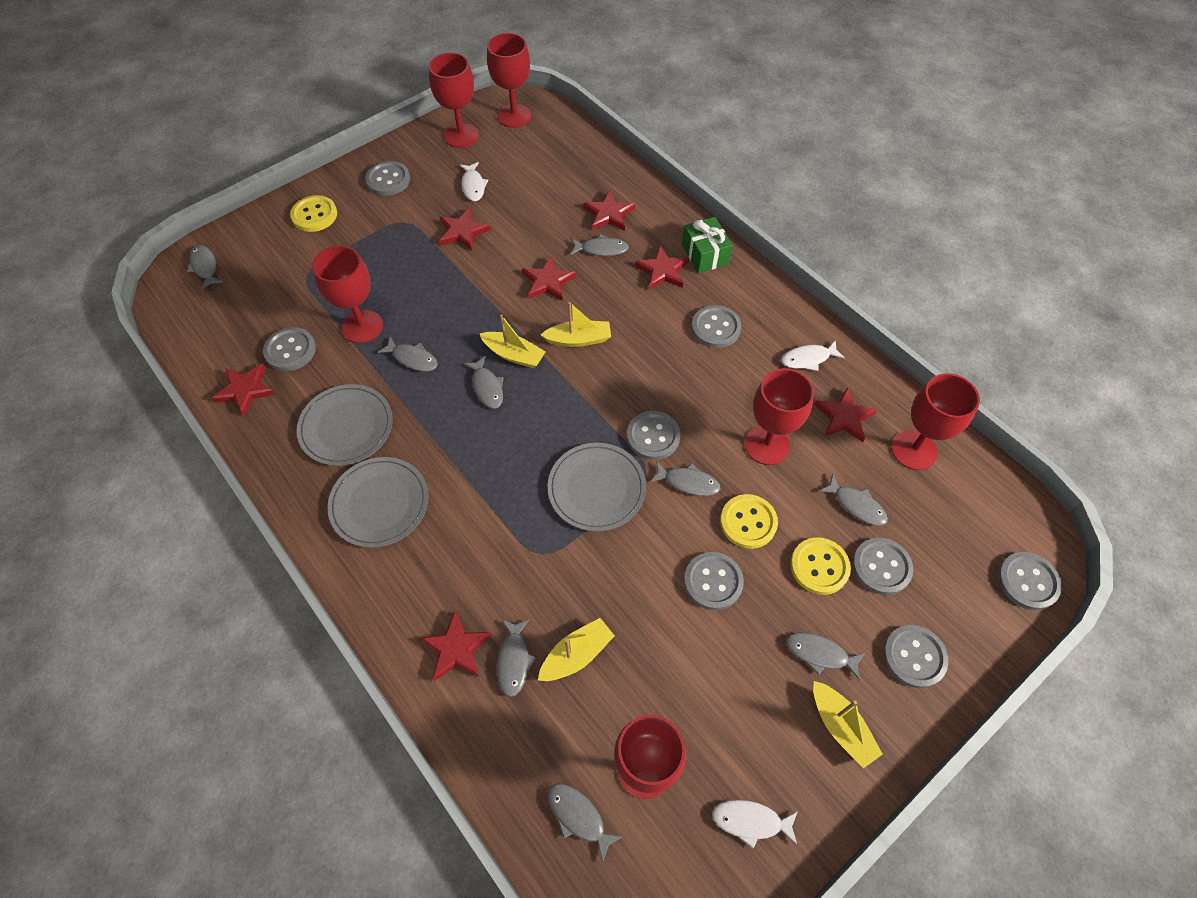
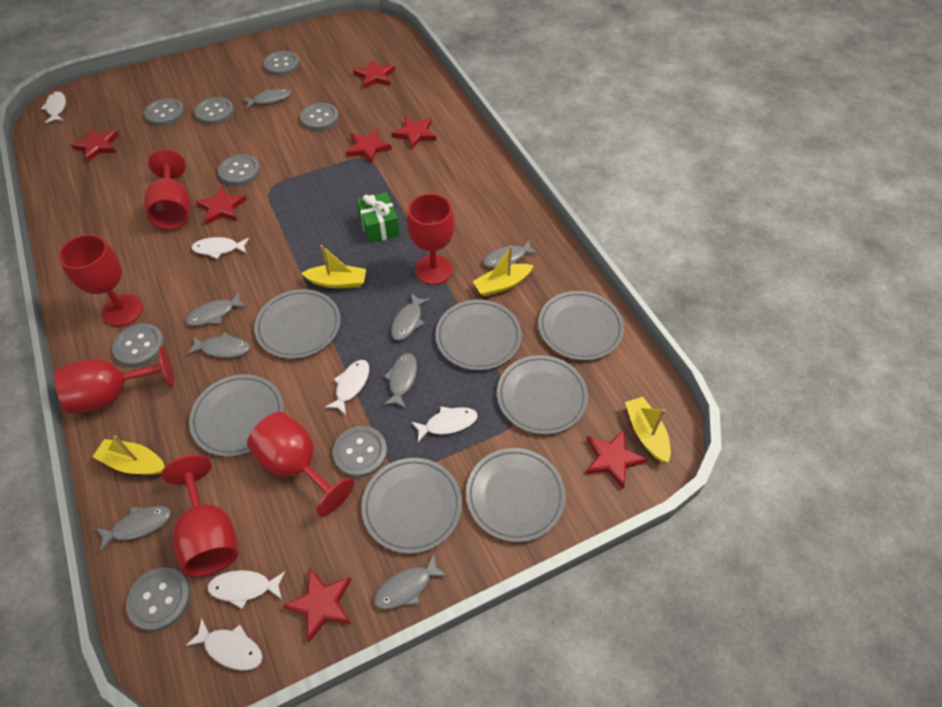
grey fish: 9 -> 8
grey plate: 3 -> 7
white fish: 3 -> 6
yellow button: 3 -> 0

